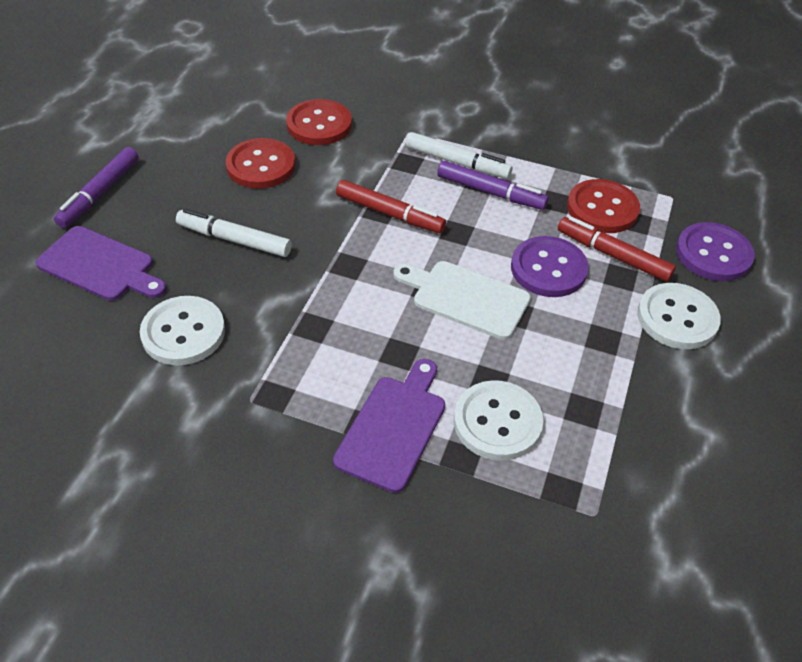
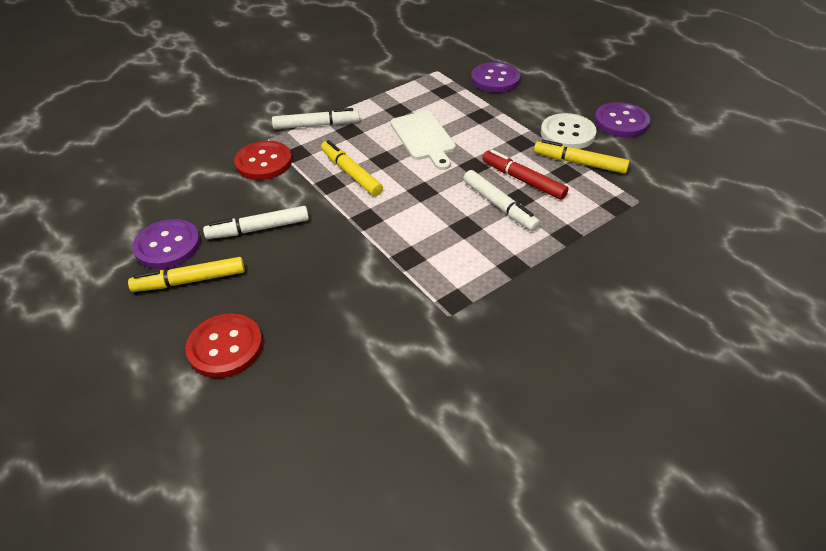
purple button: 2 -> 3
purple cutting board: 2 -> 0
purple marker: 2 -> 0
red button: 3 -> 2
red marker: 2 -> 1
white button: 3 -> 1
white marker: 2 -> 3
yellow marker: 0 -> 3

